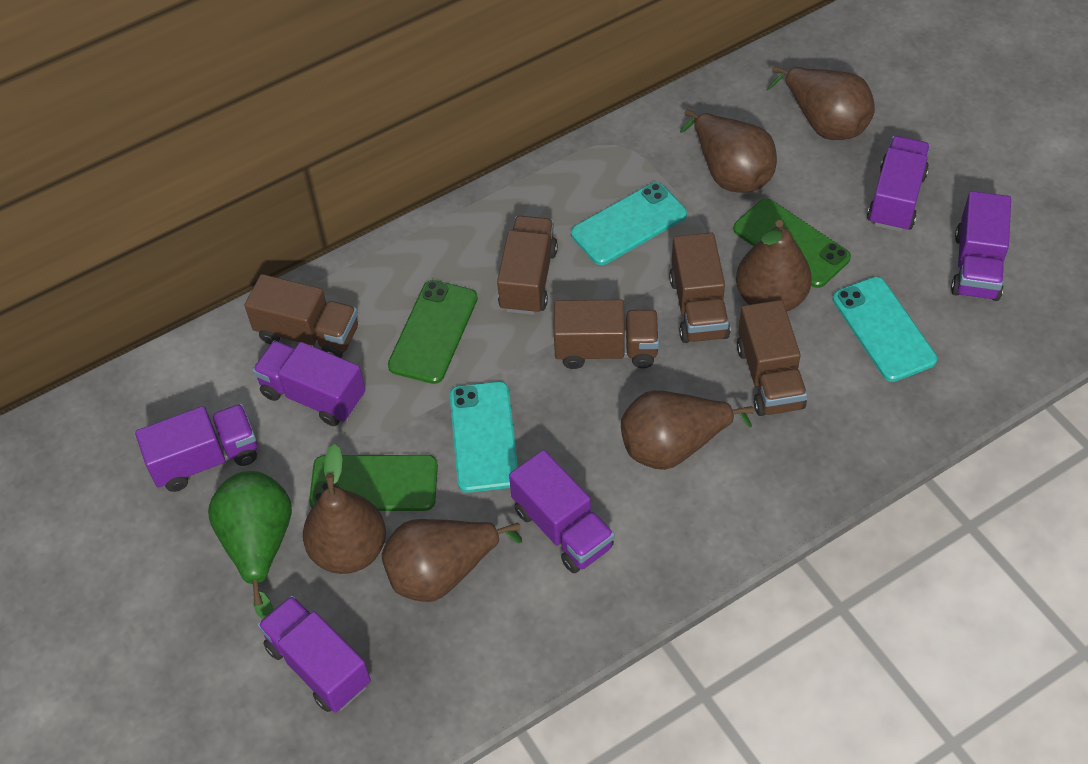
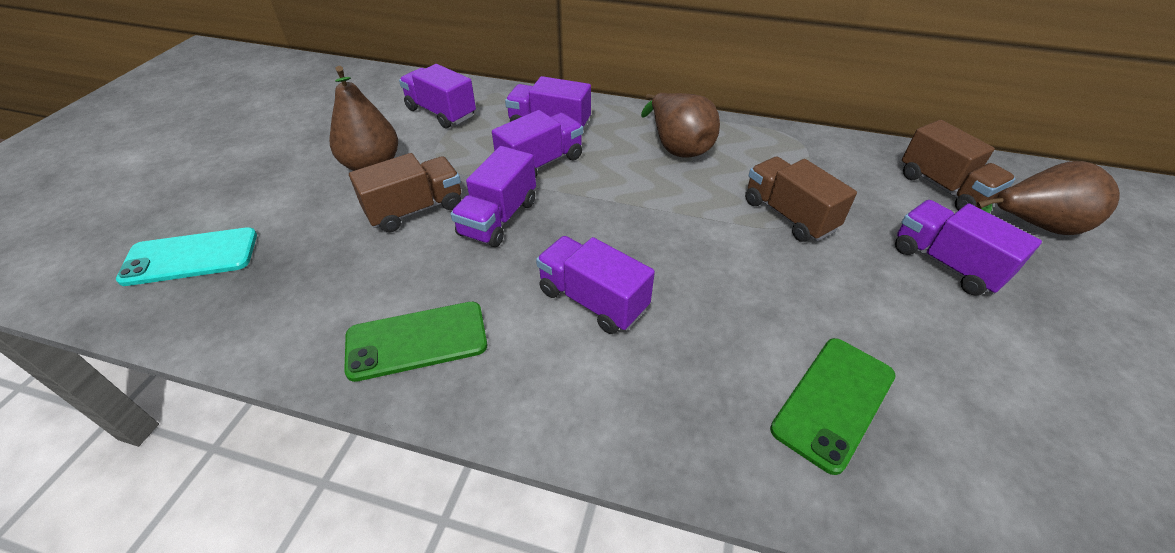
brown pear: 6 -> 3
brown truck: 5 -> 3
green pear: 1 -> 0
green phone: 3 -> 2
turquoise phone: 3 -> 1

